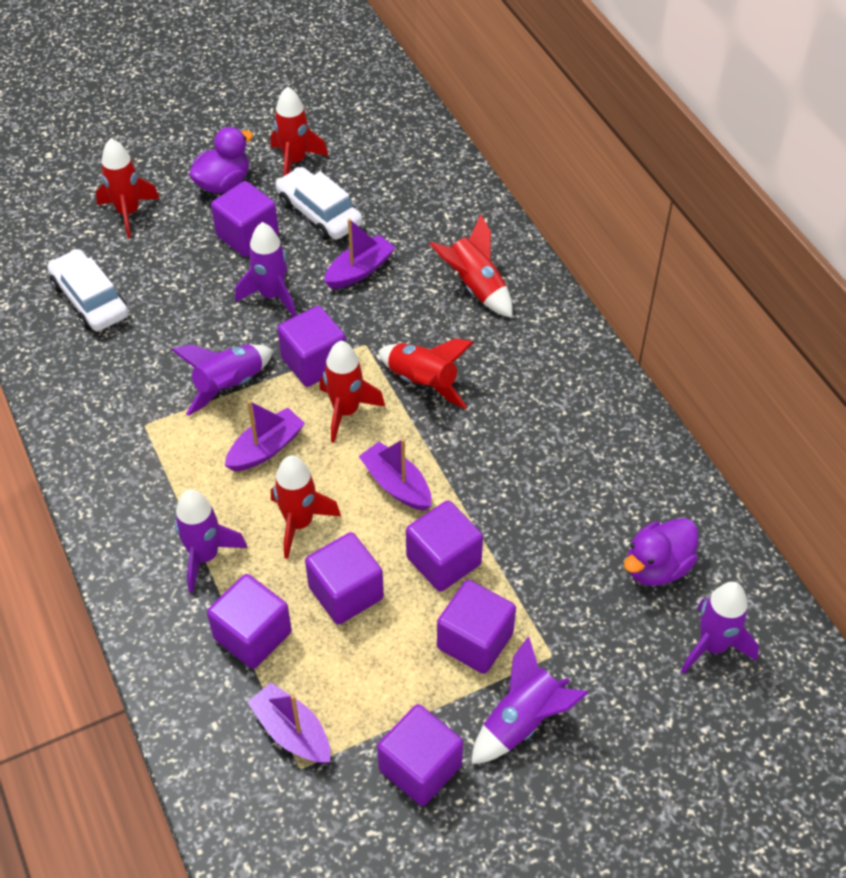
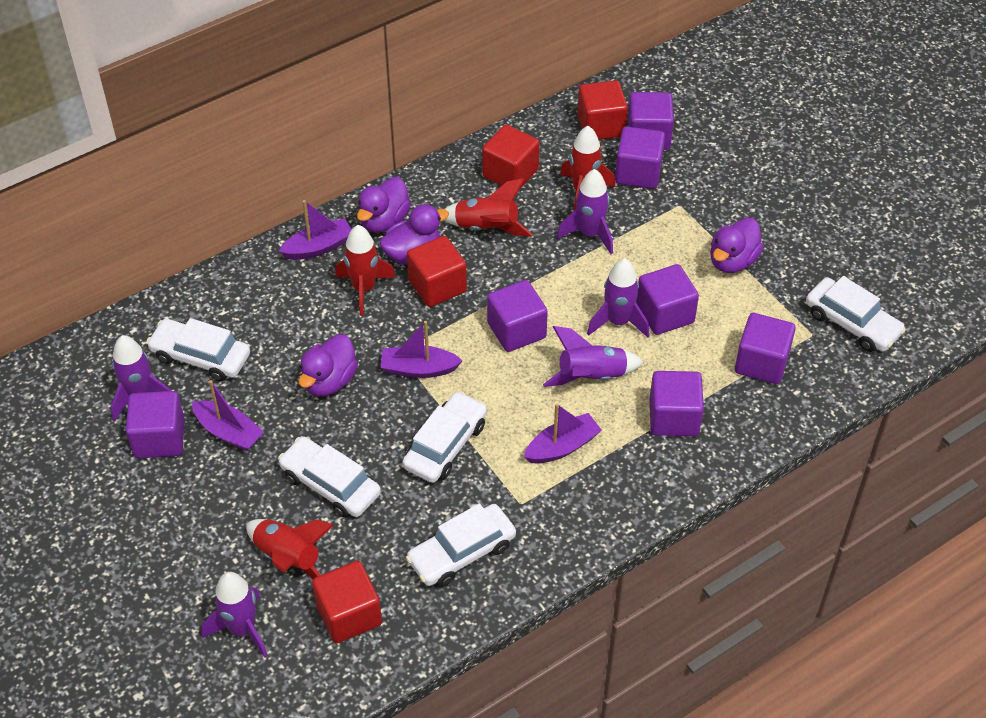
purple duck: 2 -> 4
red cube: 0 -> 4
red rocket: 6 -> 4
white car: 2 -> 5

